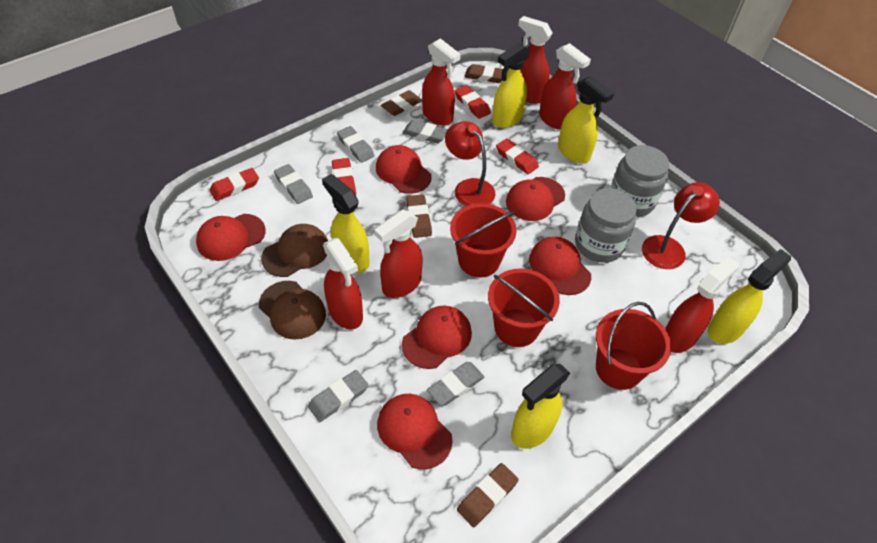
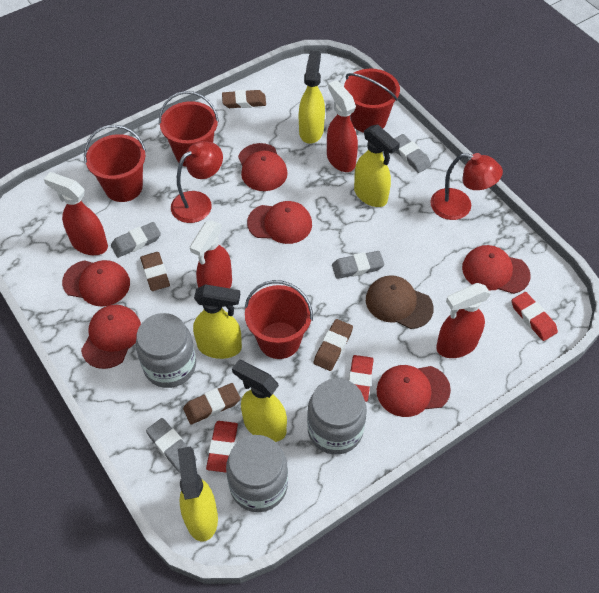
brown cap: 2 -> 1
grey eraser: 5 -> 4
grey jar: 2 -> 3
red bucket: 3 -> 4
red eraser: 4 -> 3
red spray bottle: 6 -> 4

